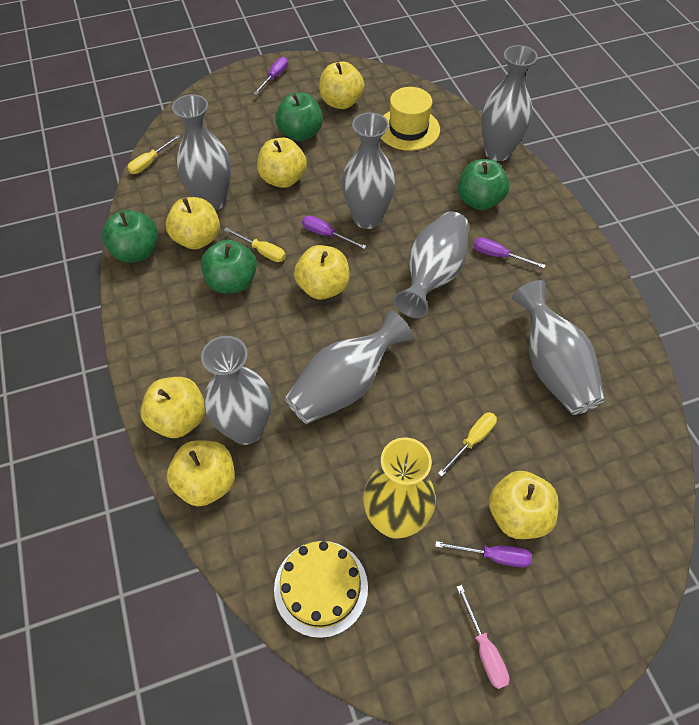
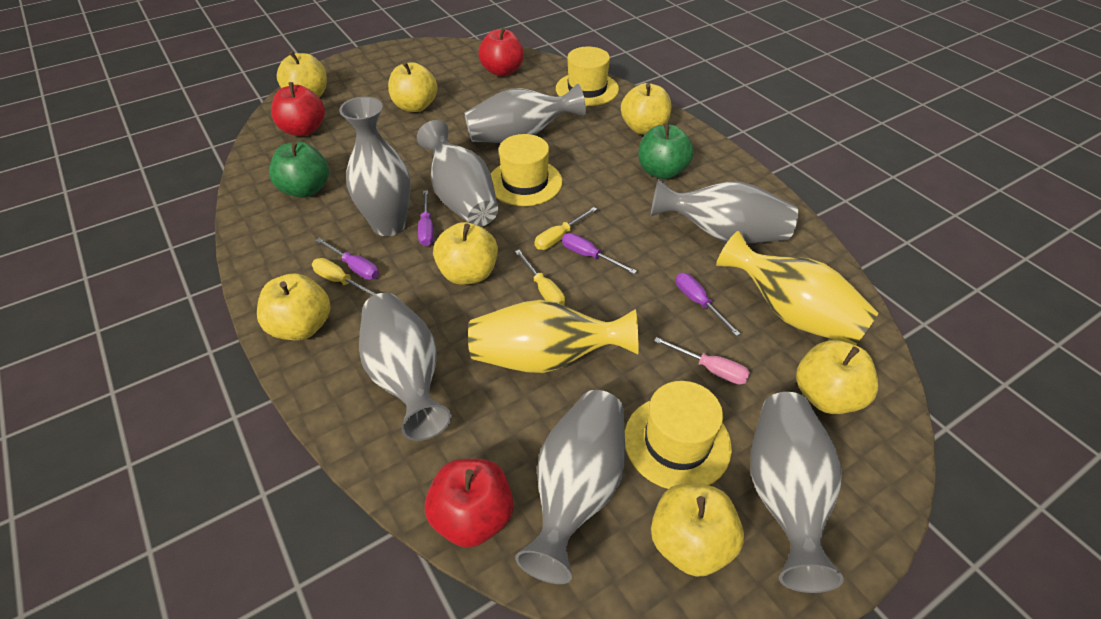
green apple: 4 -> 2
red apple: 0 -> 3
yellow cake: 1 -> 0
yellow hat: 1 -> 3
yellow vase: 1 -> 2

